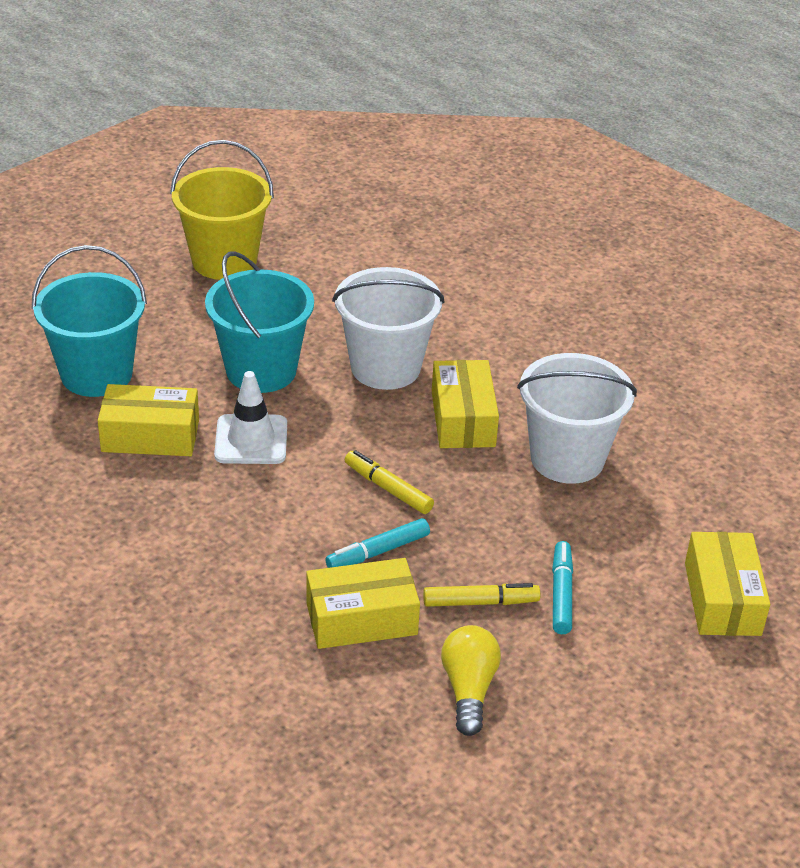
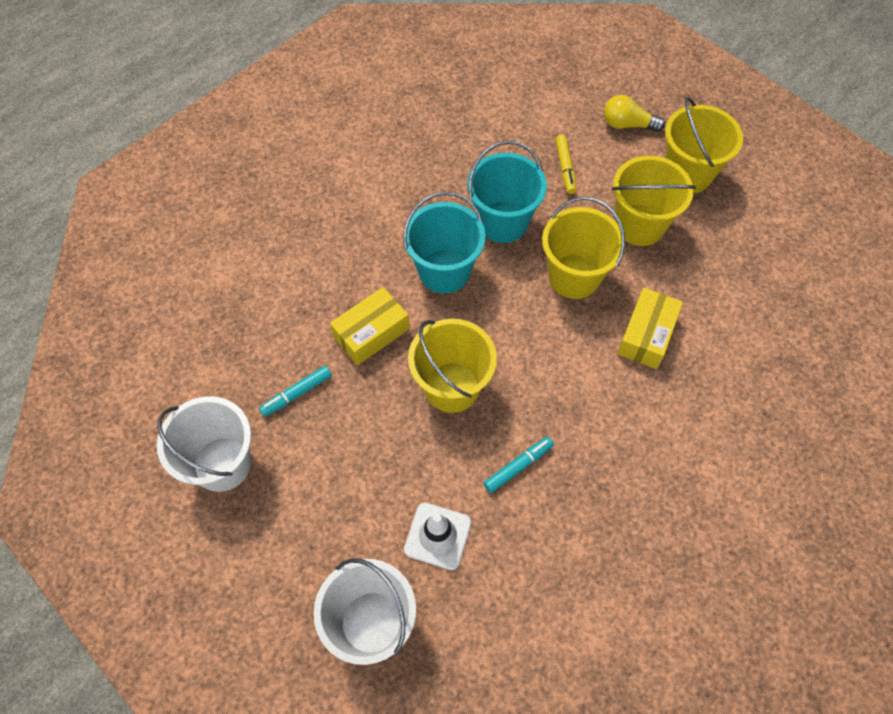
yellow box: 4 -> 2
yellow bucket: 1 -> 4
yellow marker: 2 -> 1

